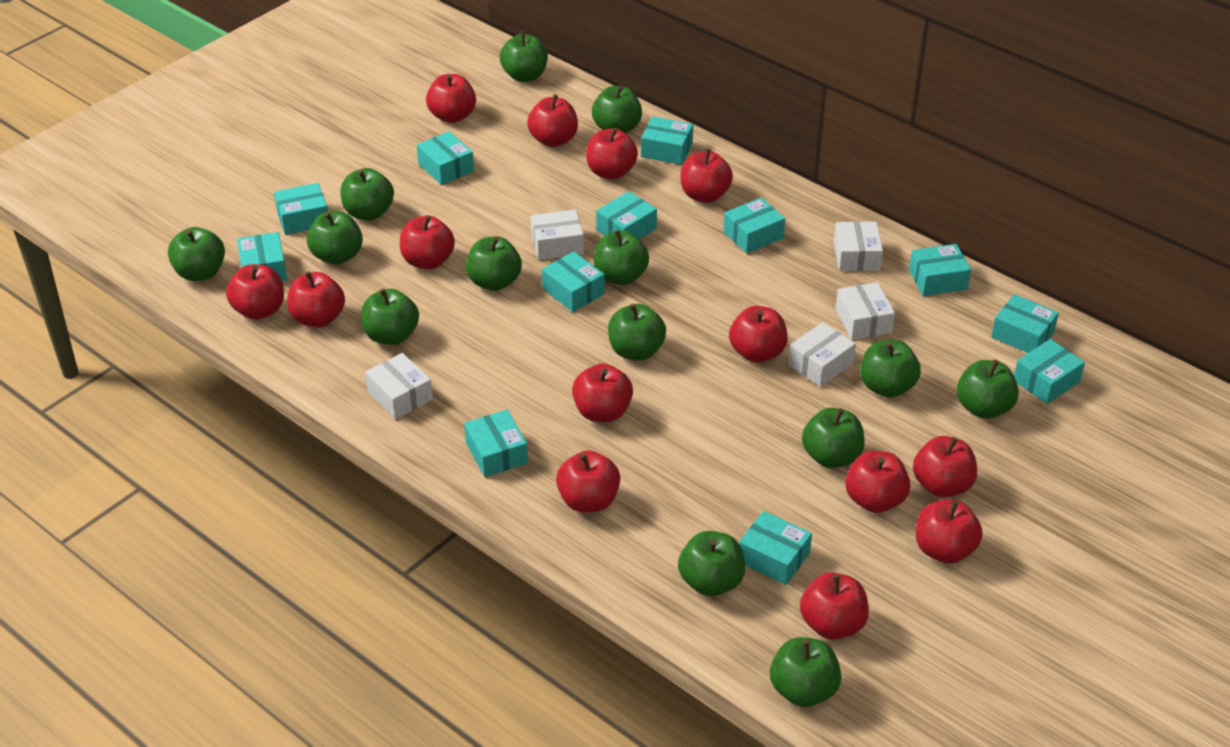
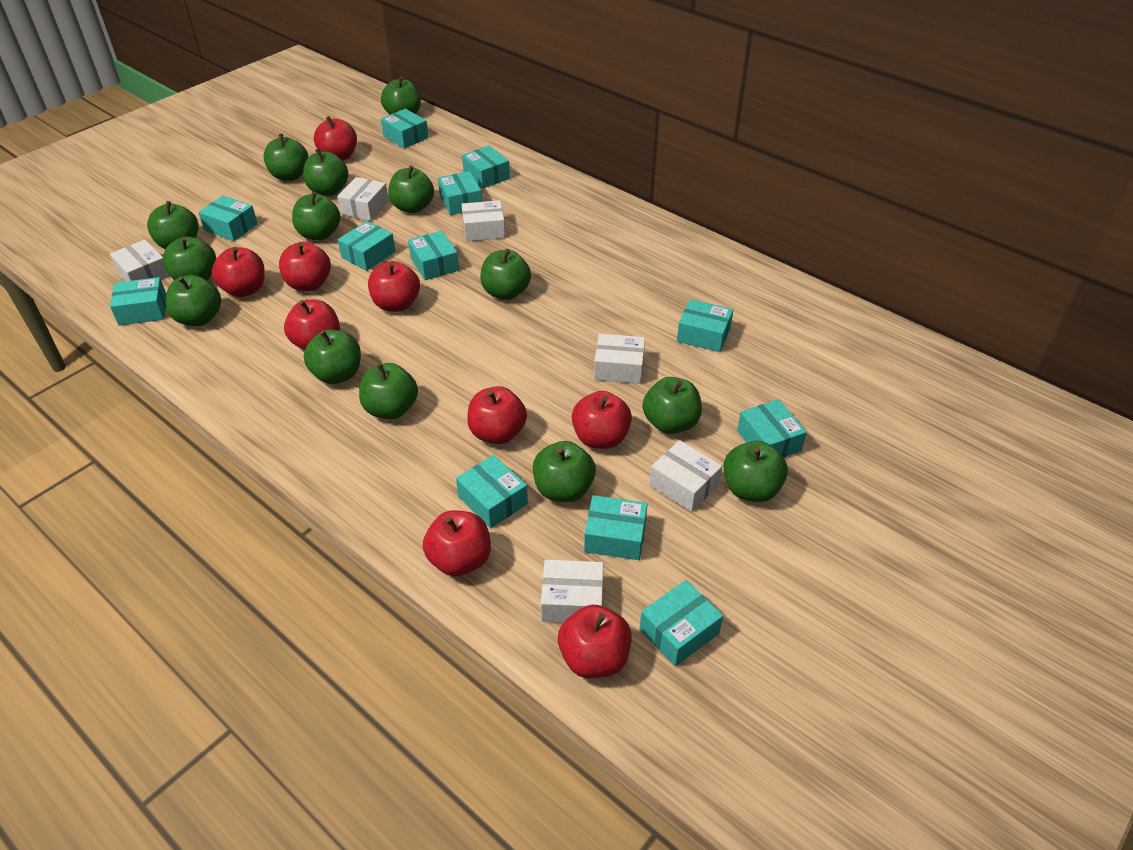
red apple: 14 -> 9
white box: 5 -> 6

